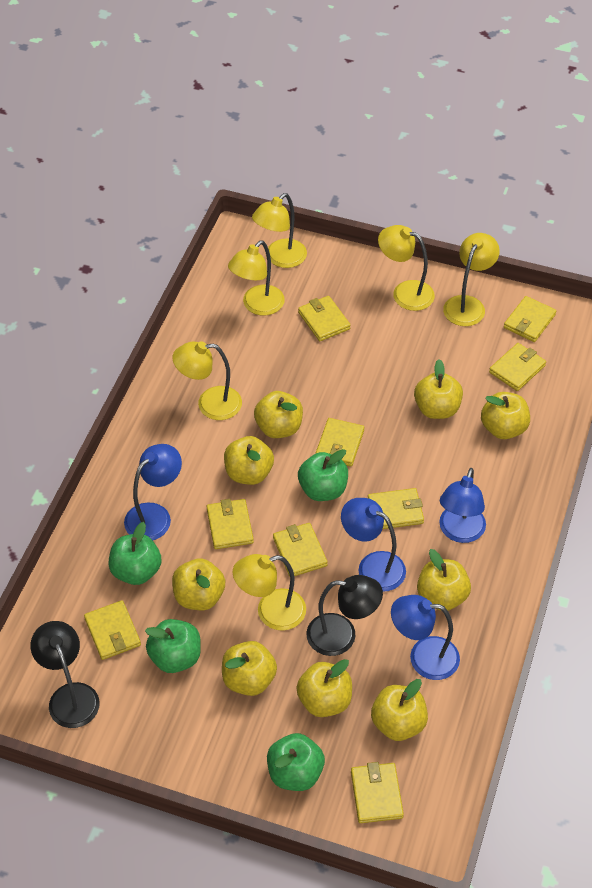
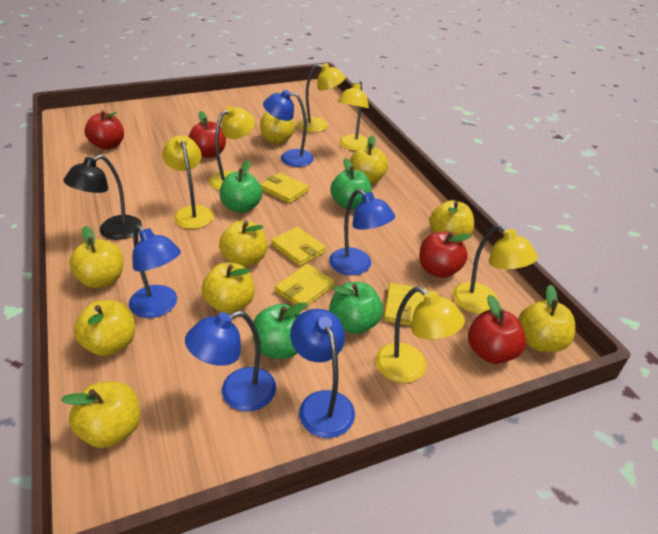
black lamp: 2 -> 1
blue lamp: 4 -> 5
red apple: 0 -> 4
yellow wallet: 9 -> 4

